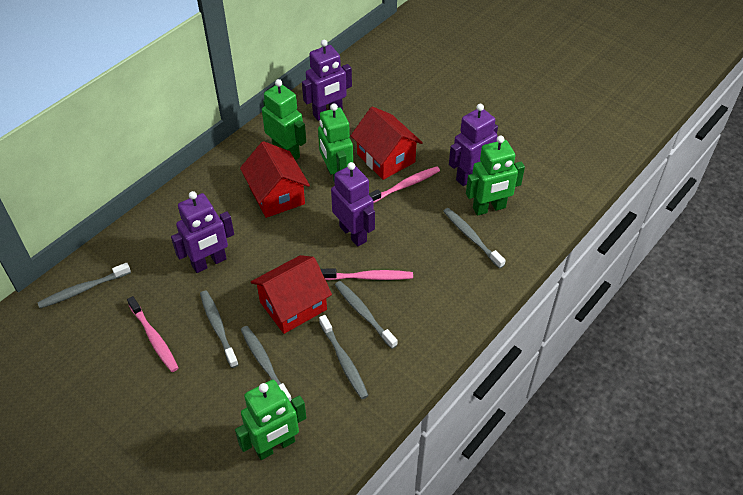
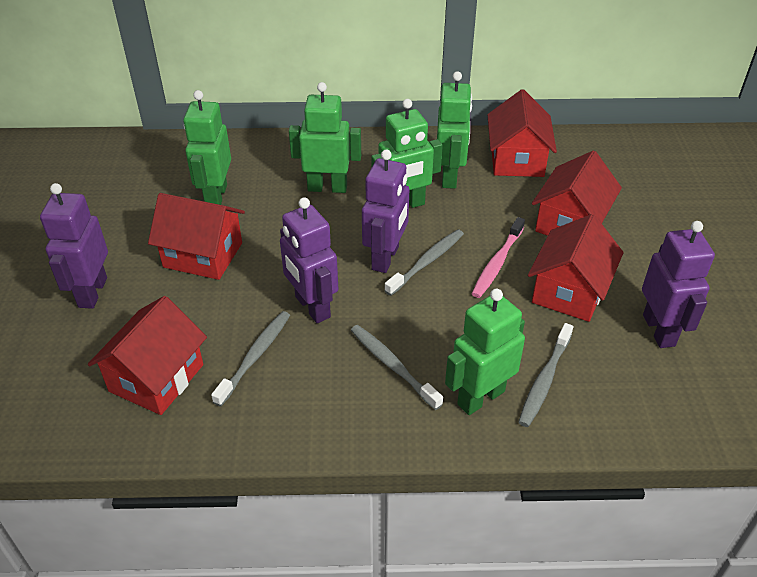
green robot: 4 -> 5
grey toothbrush: 6 -> 4
pink toothbrush: 3 -> 1
red house: 3 -> 5

